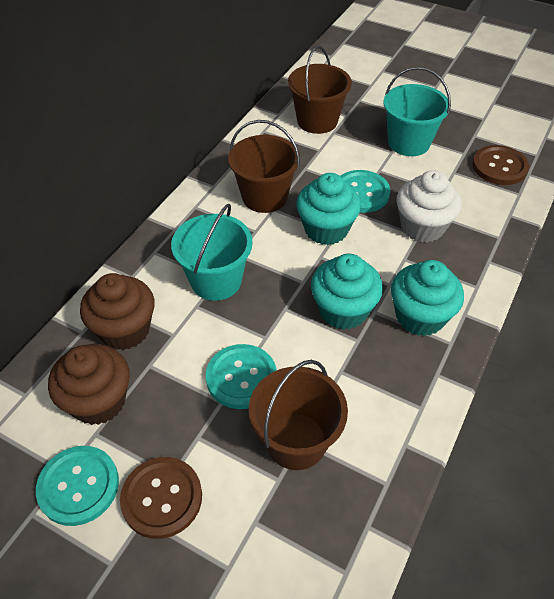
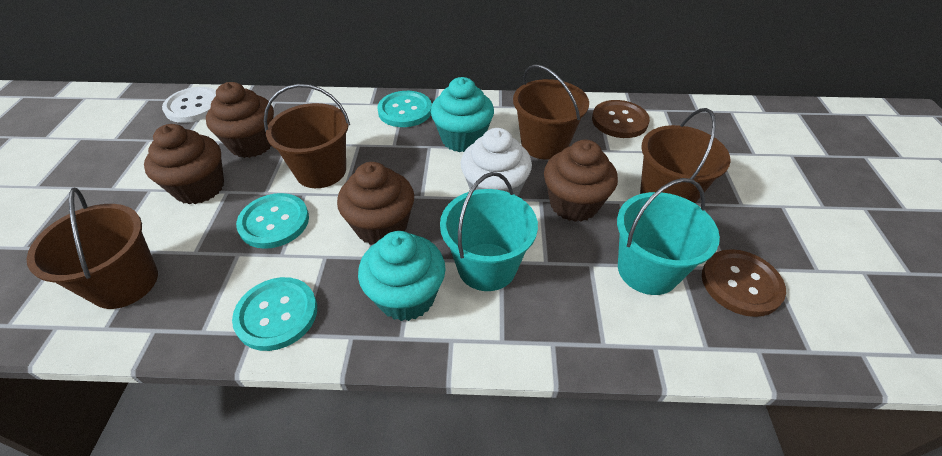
brown bucket: 3 -> 4
brown cupcake: 2 -> 4
turquoise cupcake: 3 -> 2
white button: 0 -> 1

